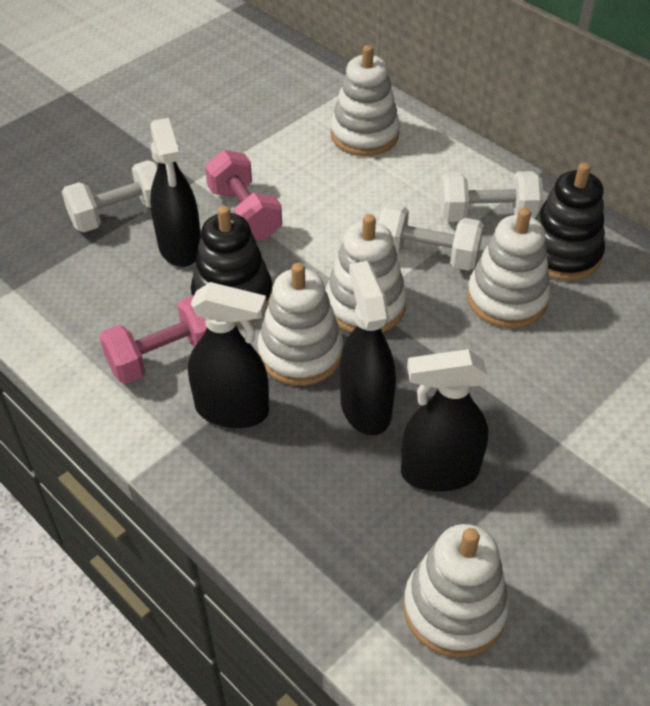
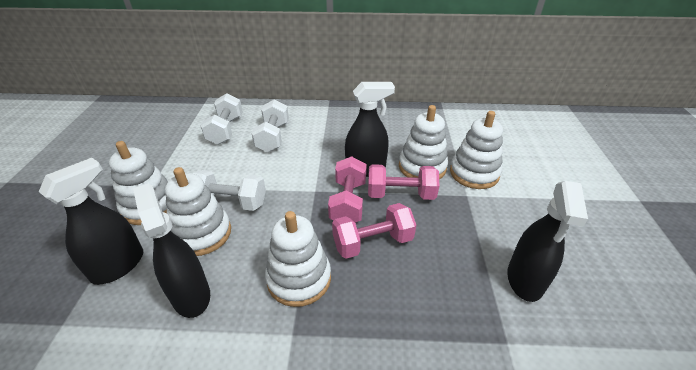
black stacking toy: 2 -> 0
pink dumbbell: 2 -> 3

